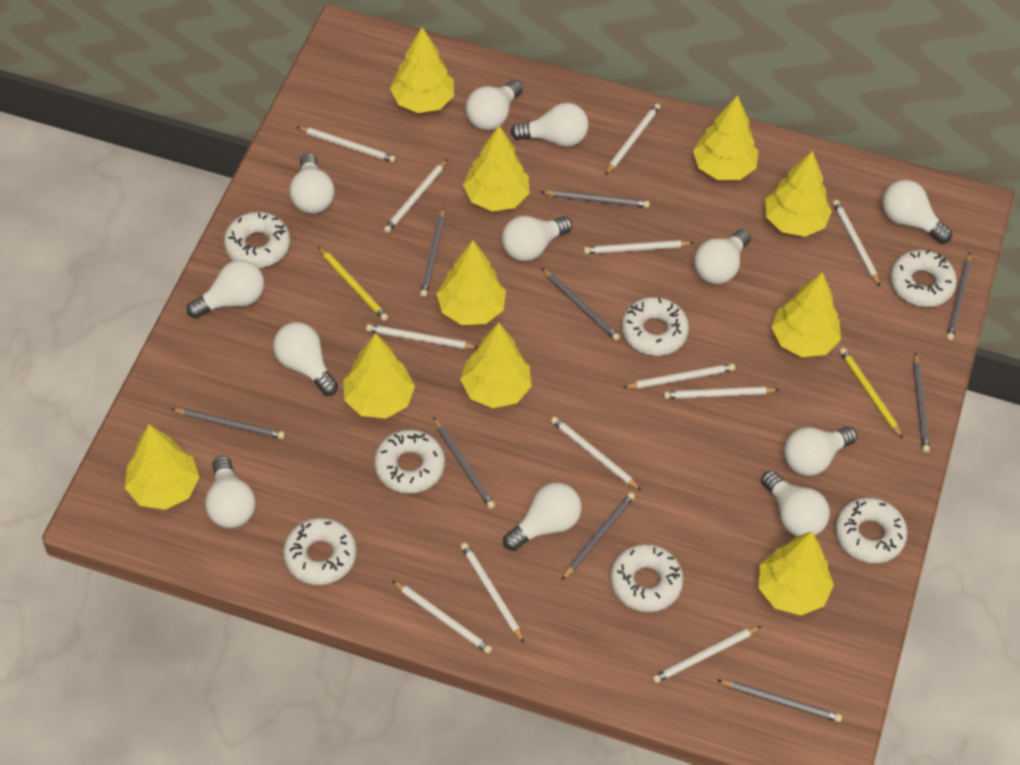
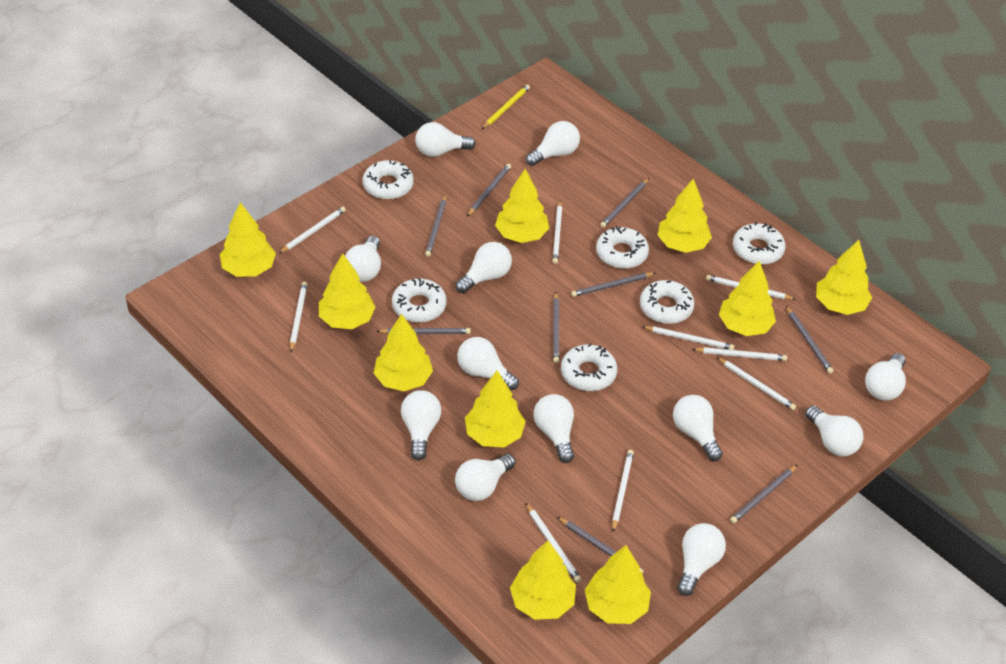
white donut: 7 -> 6
white pencil: 12 -> 9
yellow pencil: 2 -> 1

